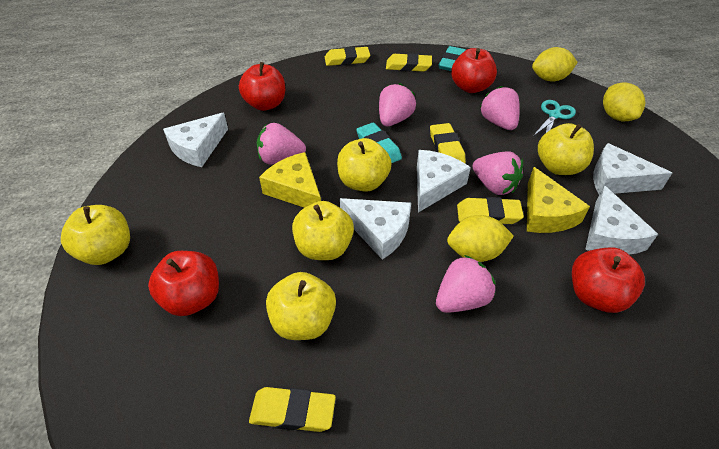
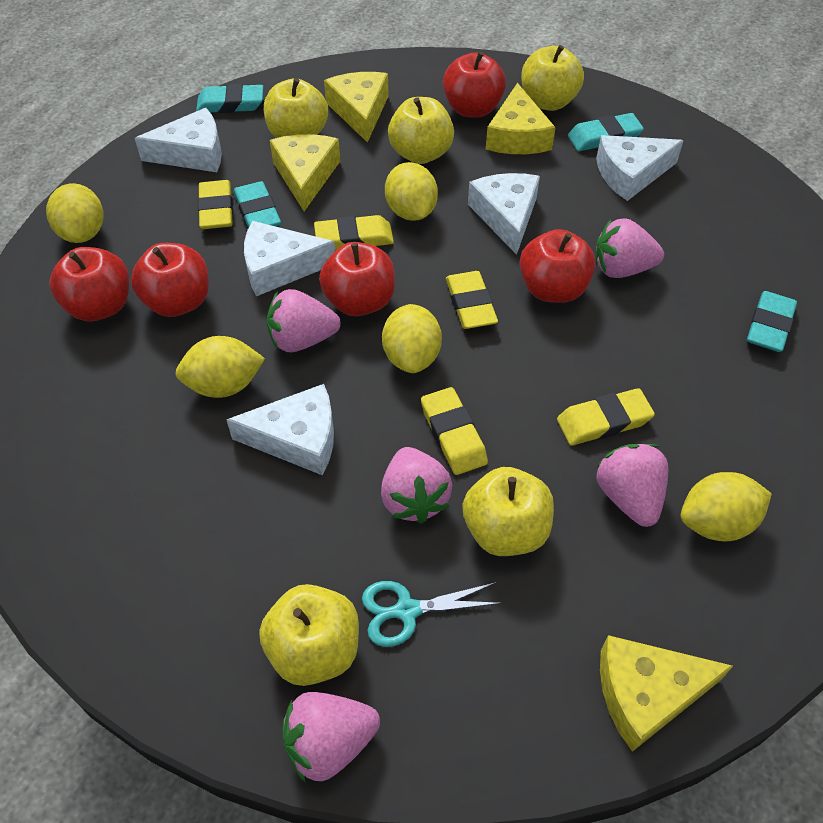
red apple: 4 -> 5
turquoise eraser: 2 -> 4
yellow cheese: 2 -> 4
yellow lemon: 3 -> 5

